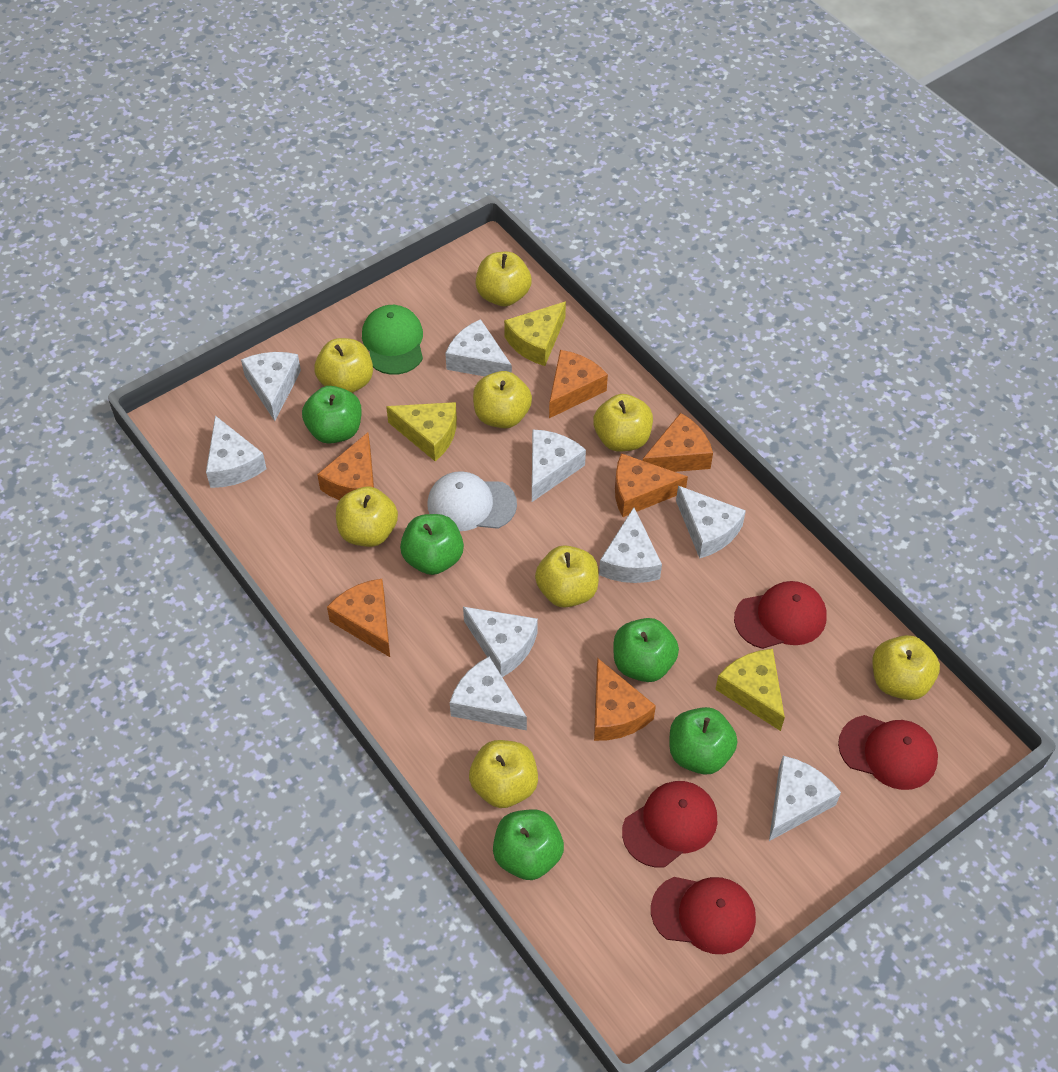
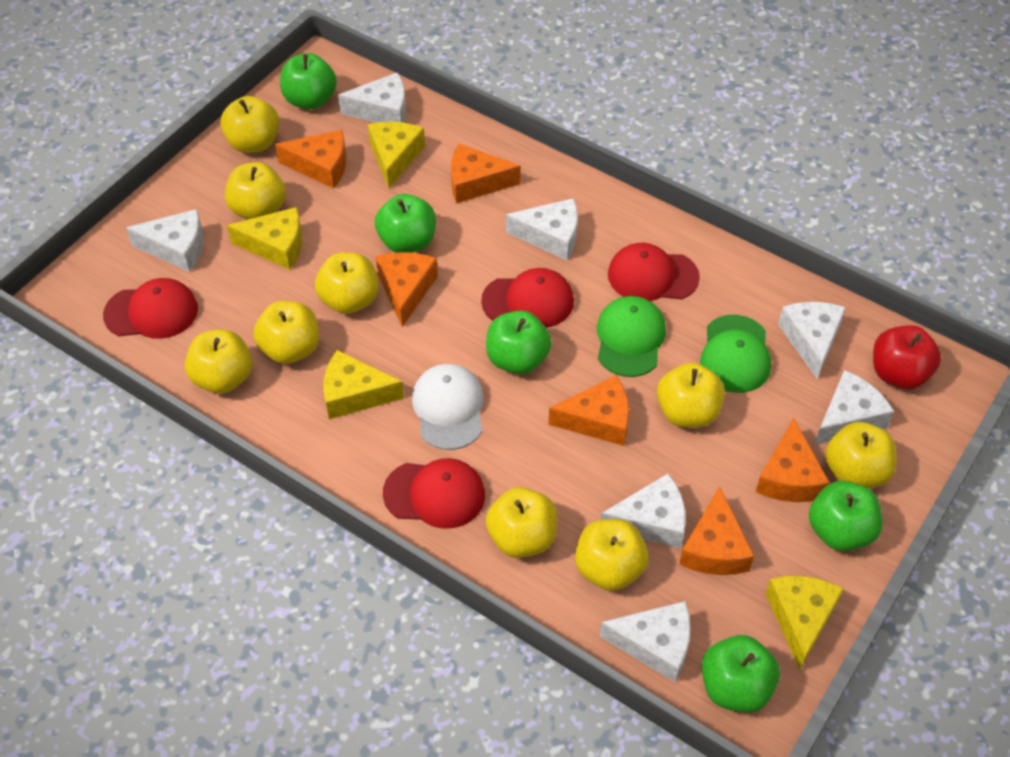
green cap: 1 -> 2
red apple: 0 -> 1
white cheese: 9 -> 7
yellow apple: 8 -> 9
yellow cheese: 3 -> 4

